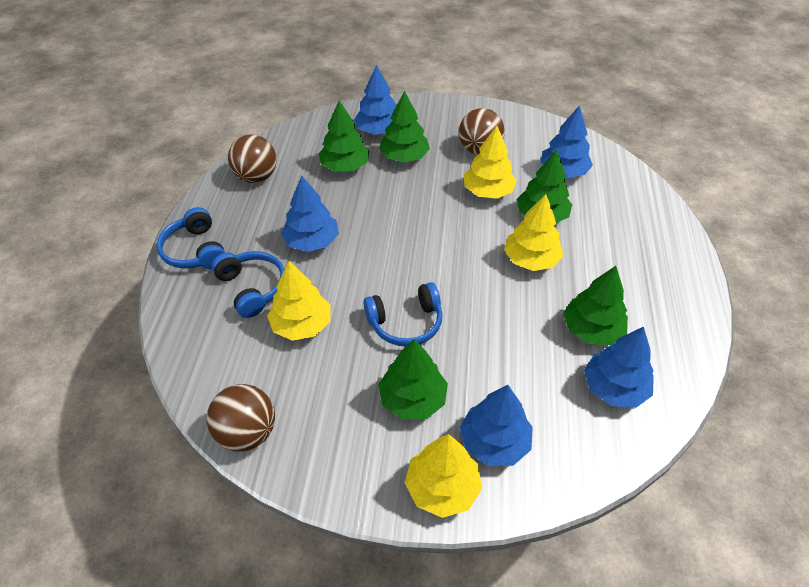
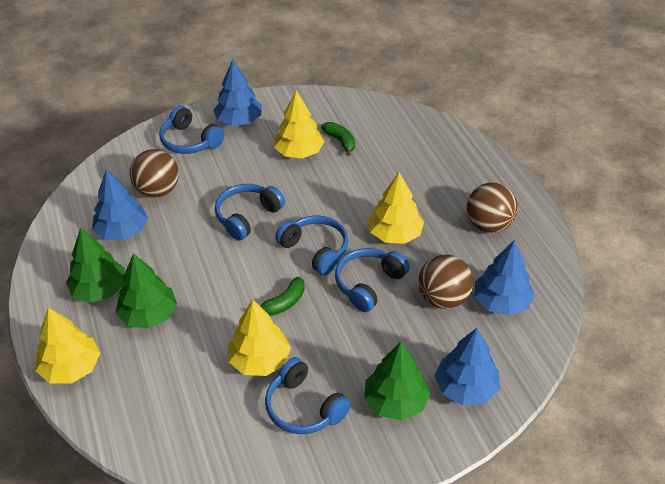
blue headphones: 3 -> 5
blue tree: 5 -> 4
green banana: 0 -> 2
green tree: 5 -> 3

